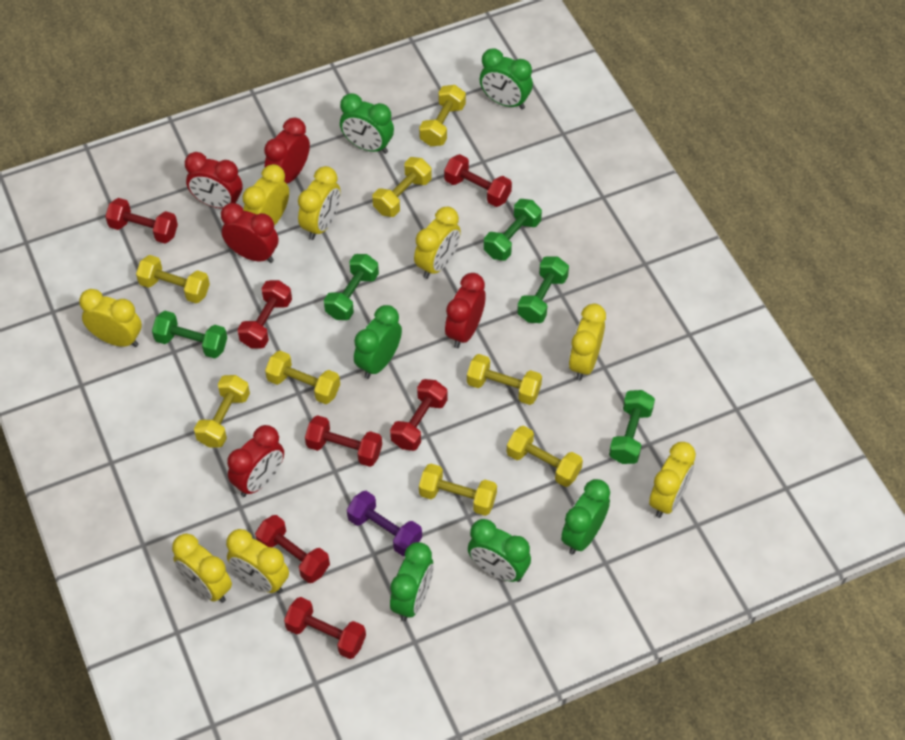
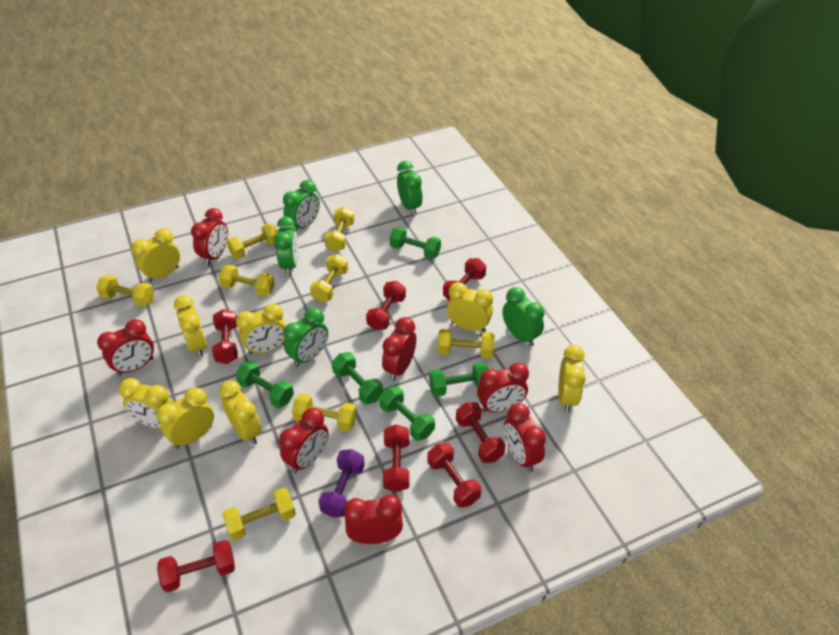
green clock: 6 -> 5
red clock: 5 -> 7

